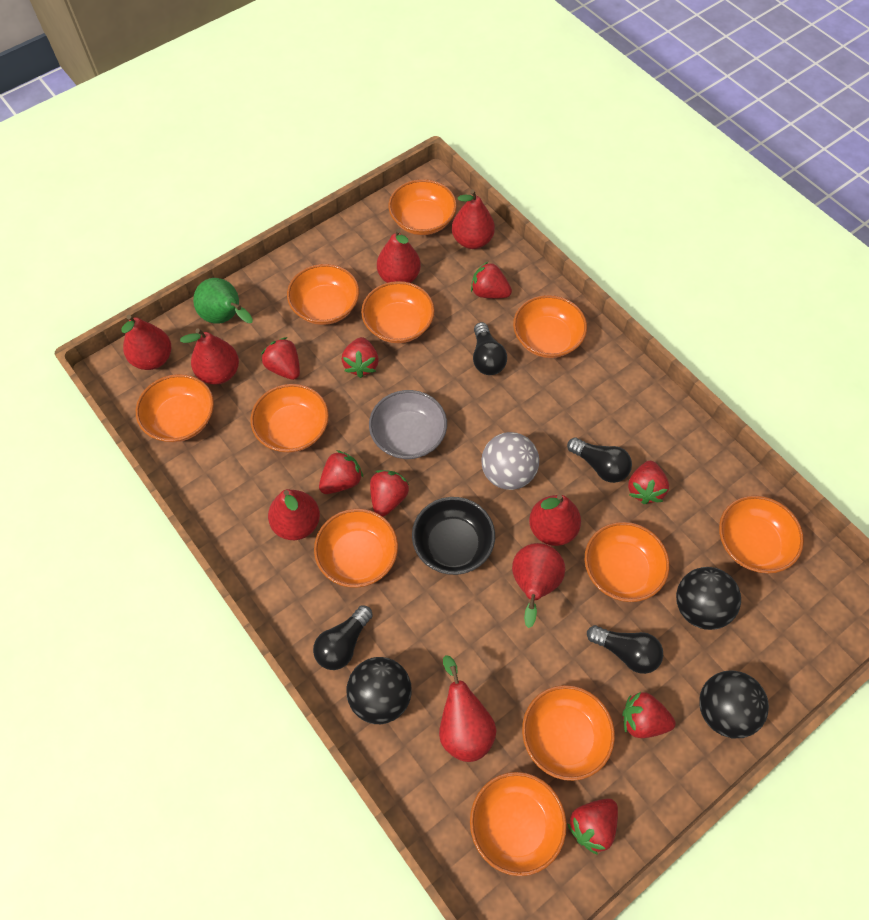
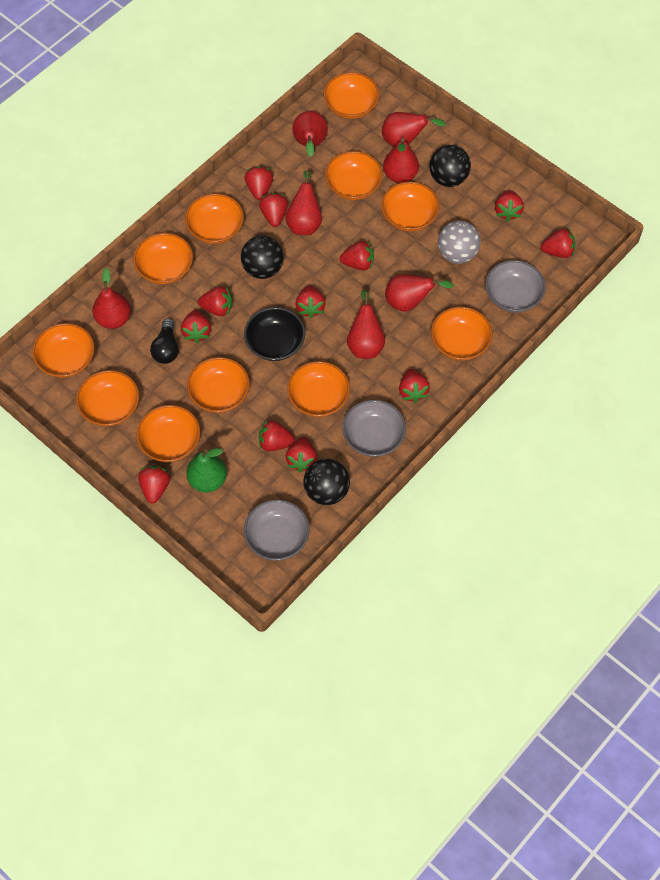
black light bulb: 4 -> 1
grey bowl: 1 -> 3
red pear: 8 -> 7
red strawberry: 8 -> 12

